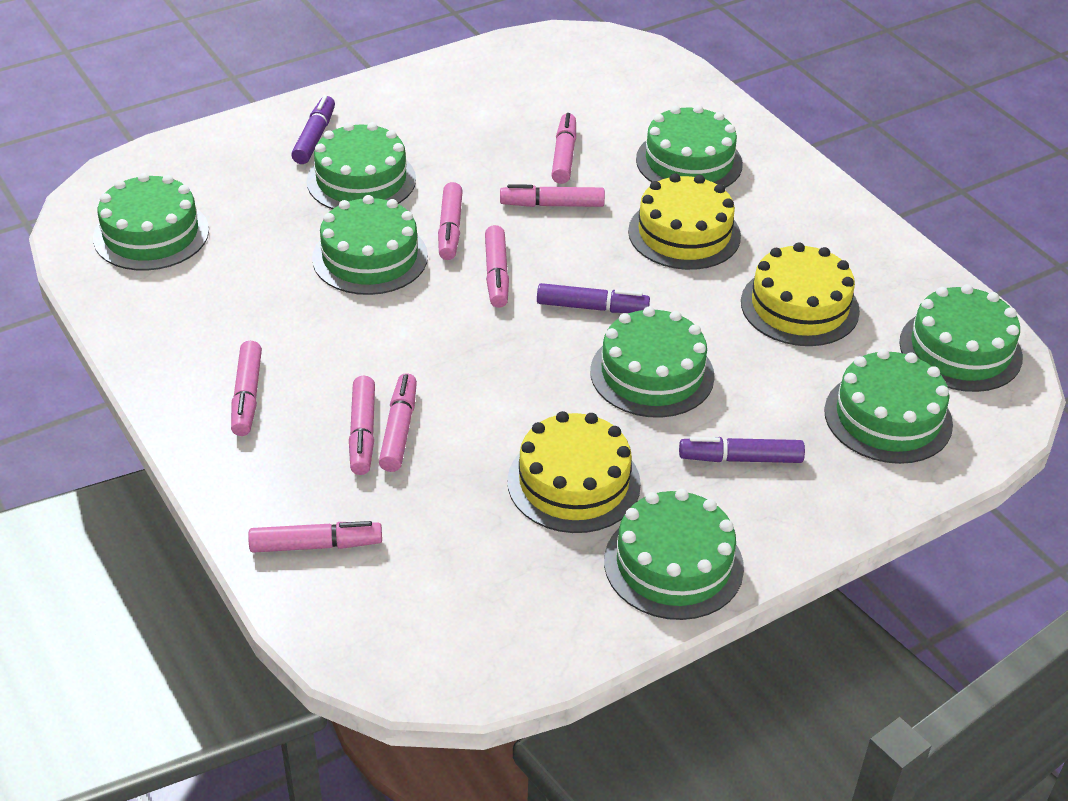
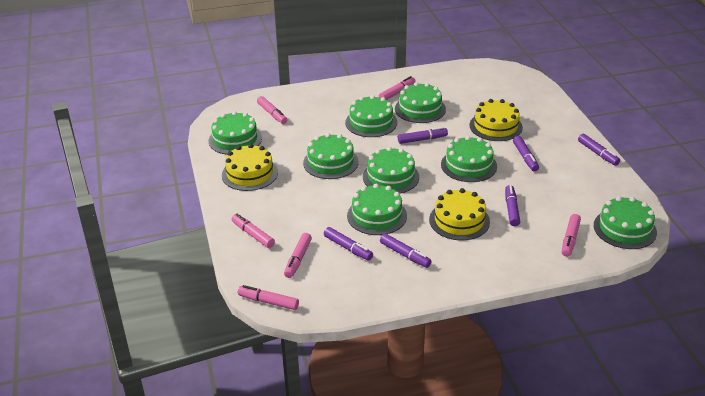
pink marker: 8 -> 6
purple marker: 3 -> 6

